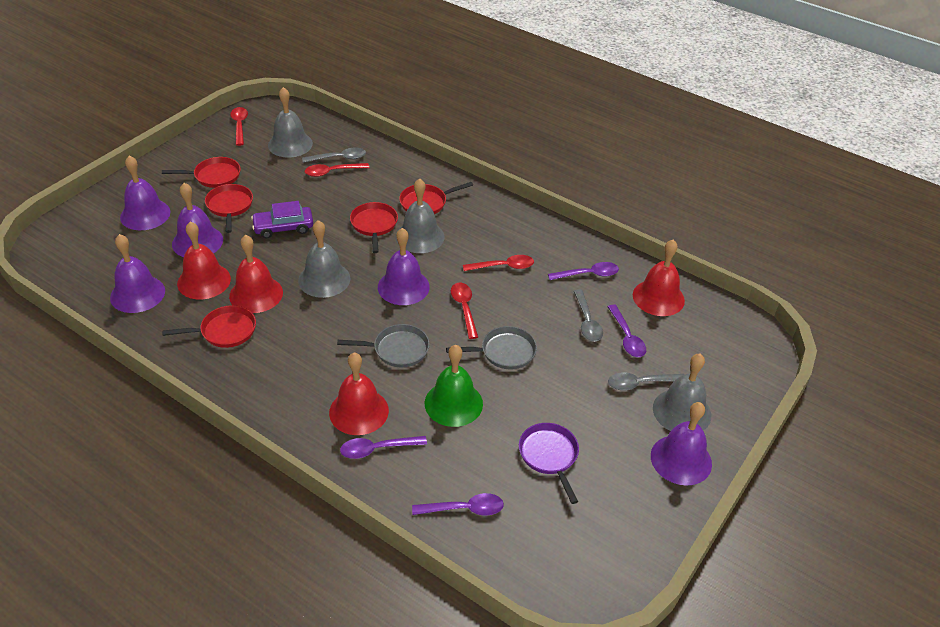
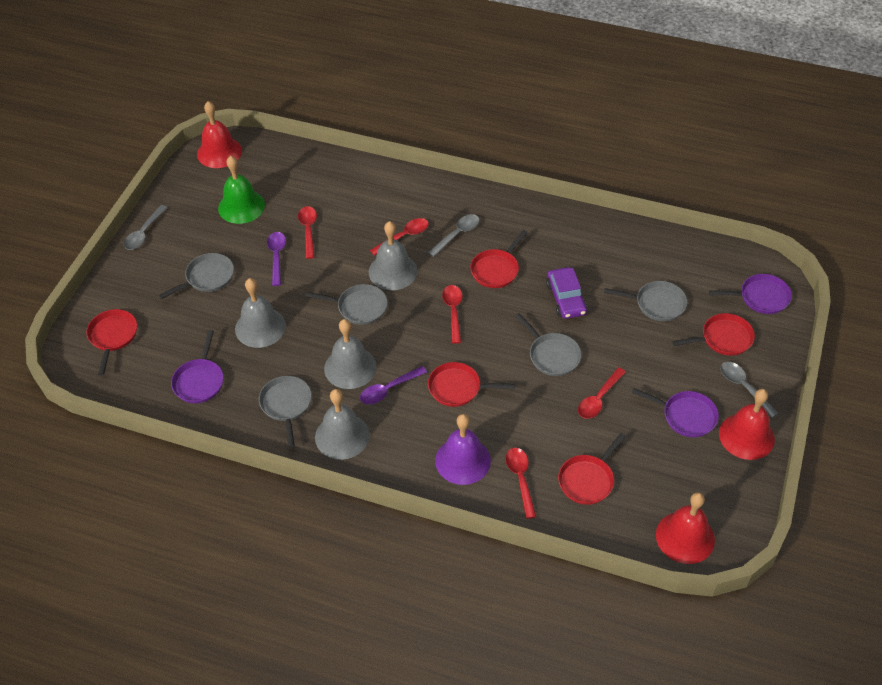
grey pan: 2 -> 5
purple bell: 5 -> 1
purple pan: 1 -> 3
purple spoon: 4 -> 2
red bell: 4 -> 3
red spoon: 4 -> 5

